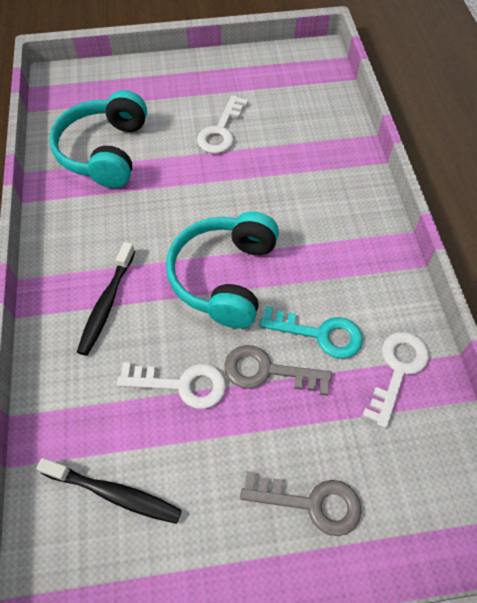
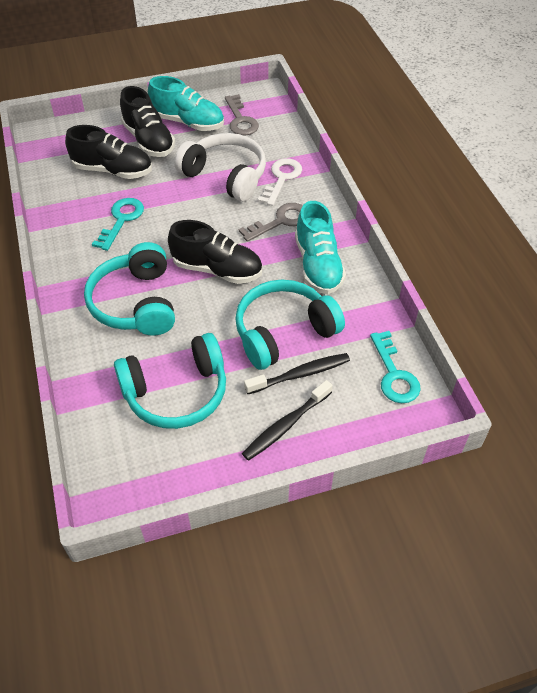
black shoe: 0 -> 3
turquoise headphones: 2 -> 3
turquoise key: 1 -> 2
turquoise shoe: 0 -> 2
white headphones: 0 -> 1
white key: 3 -> 1

